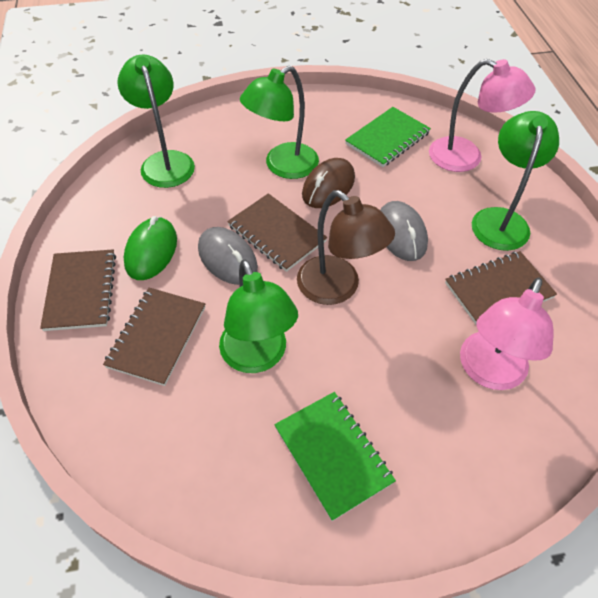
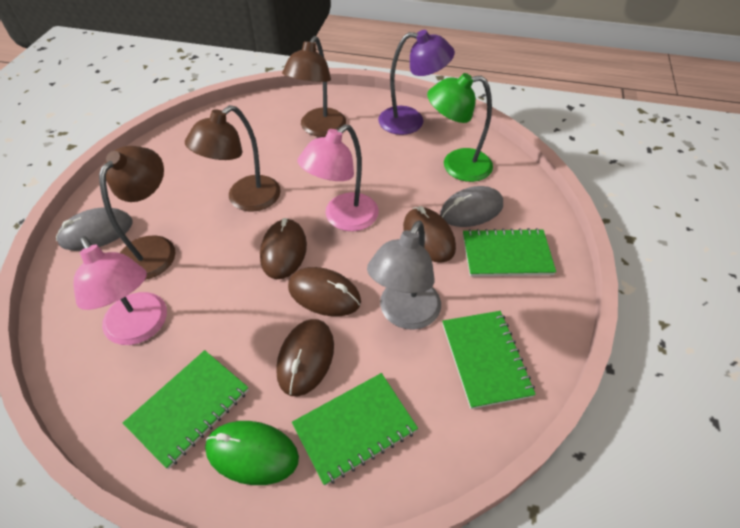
brown lamp: 1 -> 3
brown mouse: 1 -> 4
brown notebook: 4 -> 0
green lamp: 4 -> 1
green notebook: 2 -> 4
grey lamp: 0 -> 1
purple lamp: 0 -> 1

